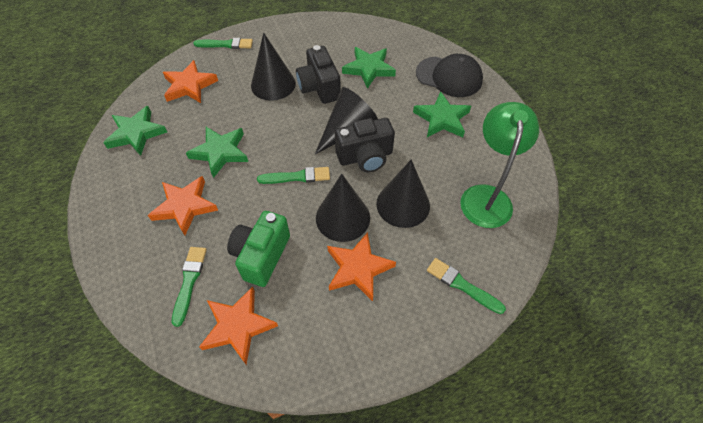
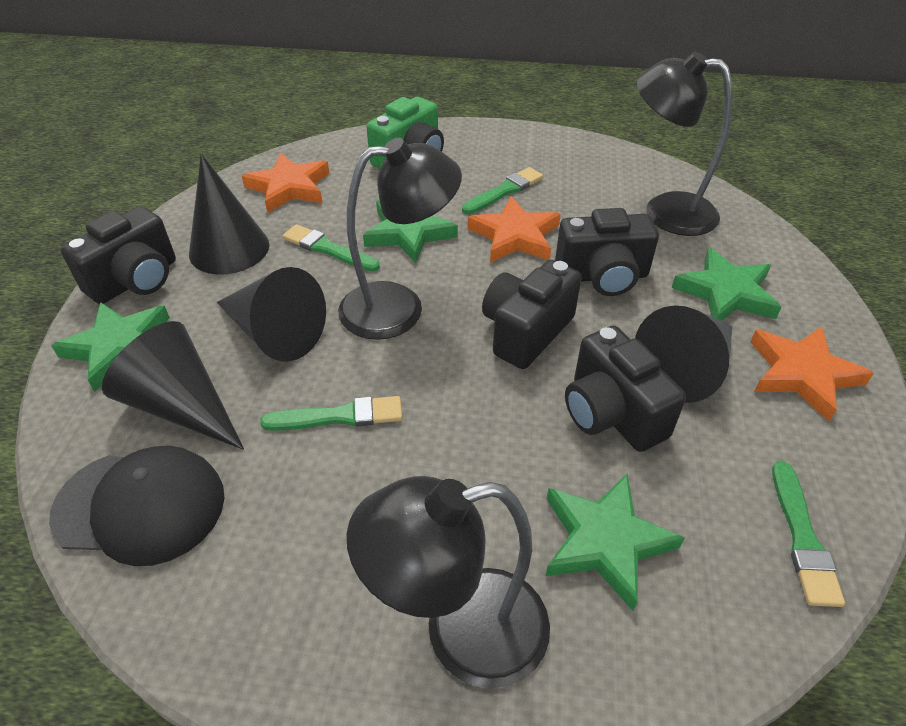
black camera: 2 -> 4
black lamp: 0 -> 3
green lamp: 1 -> 0
orange star: 4 -> 3

